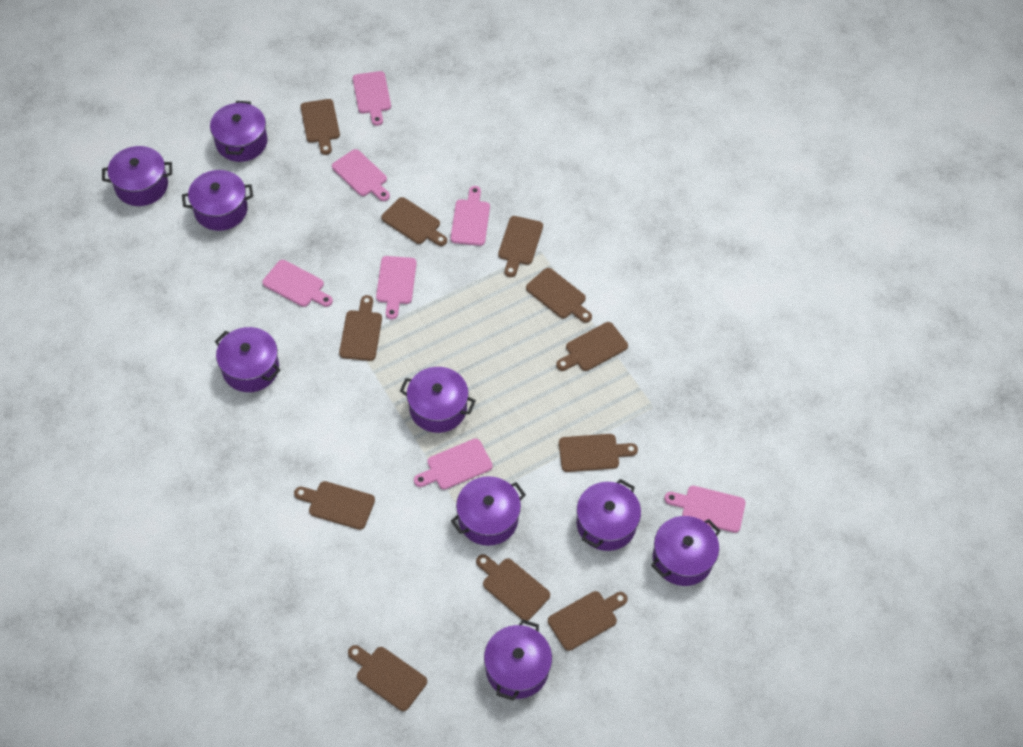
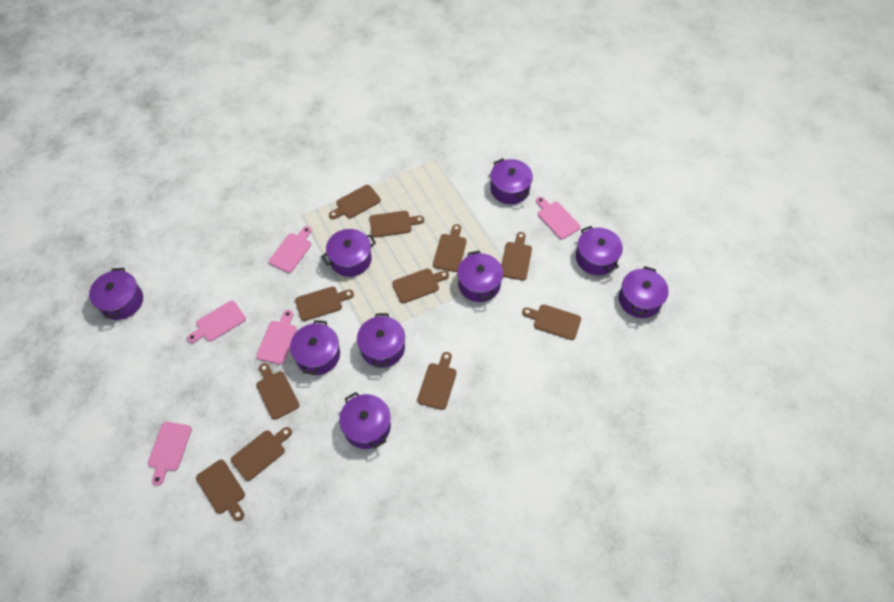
pink cutting board: 7 -> 5

